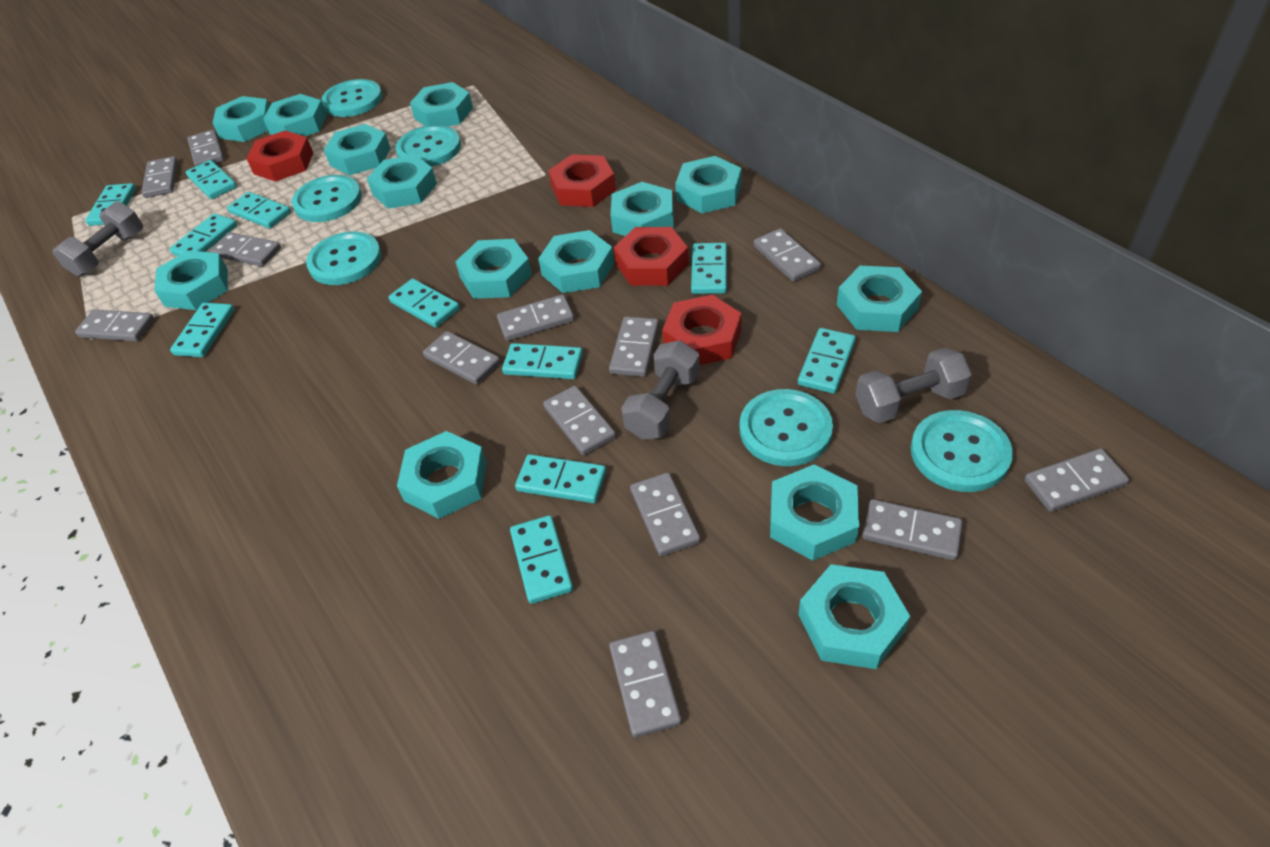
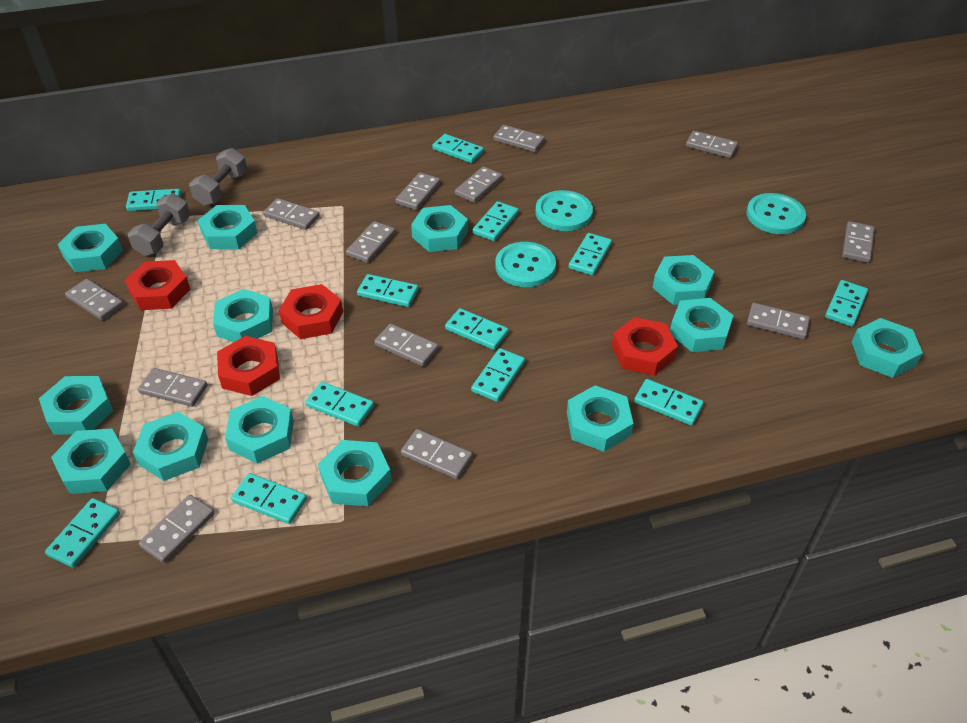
grey dumbbell: 3 -> 2
turquoise button: 6 -> 3
turquoise domino: 11 -> 12
turquoise nut: 14 -> 13

